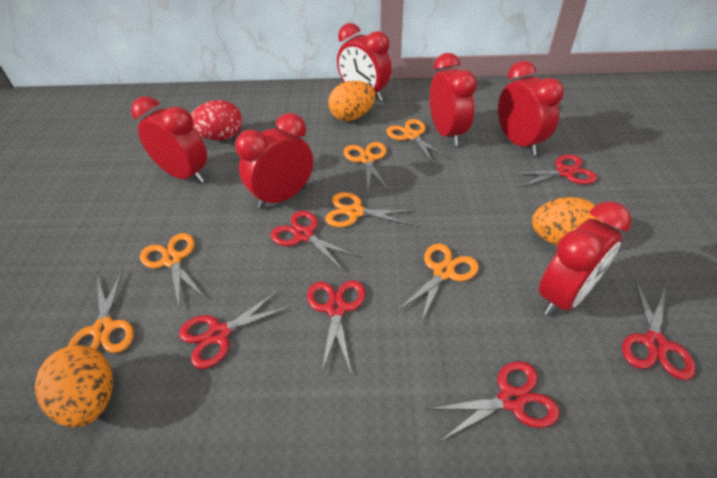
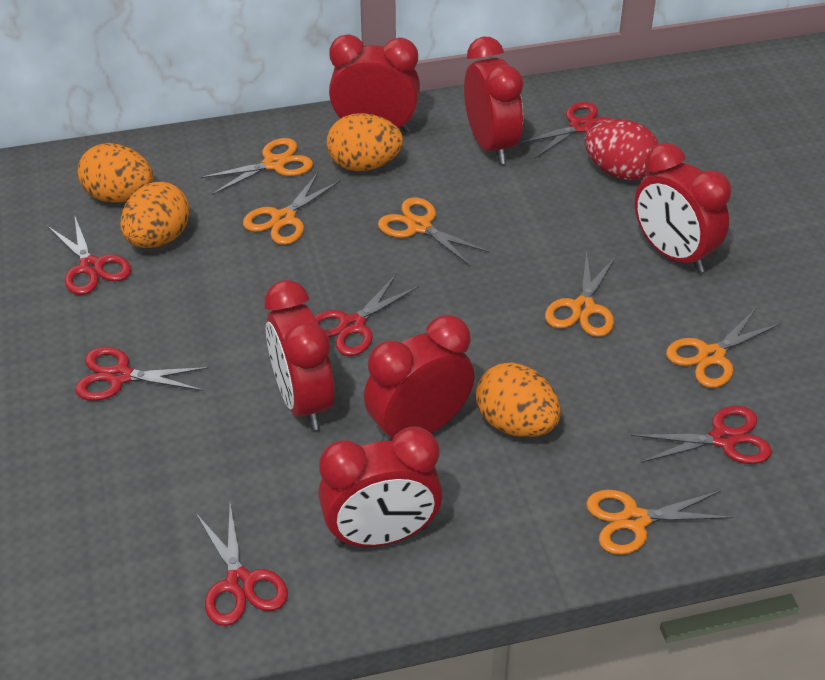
orange egg: 3 -> 4

